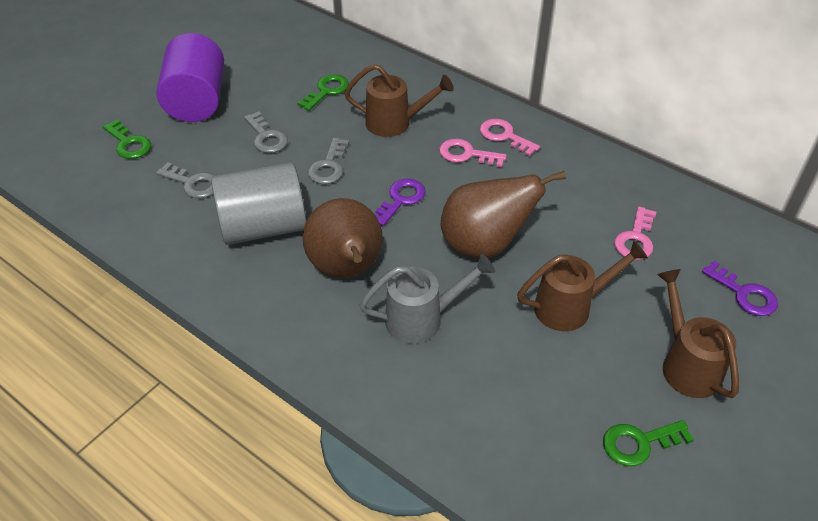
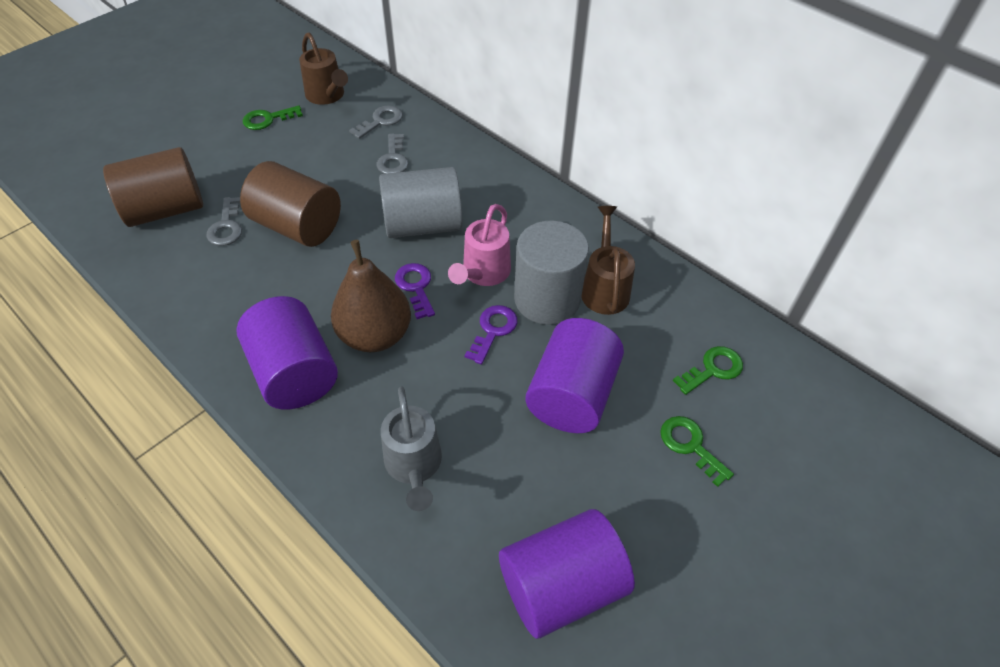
brown cylinder: 0 -> 2
brown pear: 2 -> 1
brown watering can: 3 -> 2
grey cylinder: 1 -> 2
pink key: 3 -> 0
pink watering can: 0 -> 1
purple cylinder: 1 -> 3

